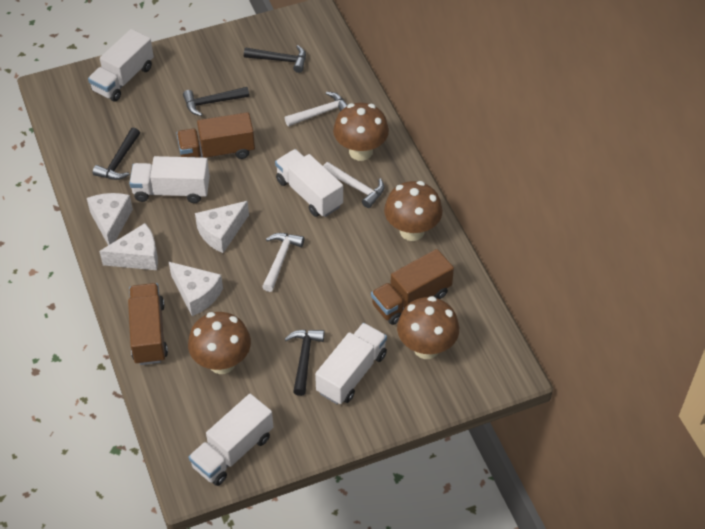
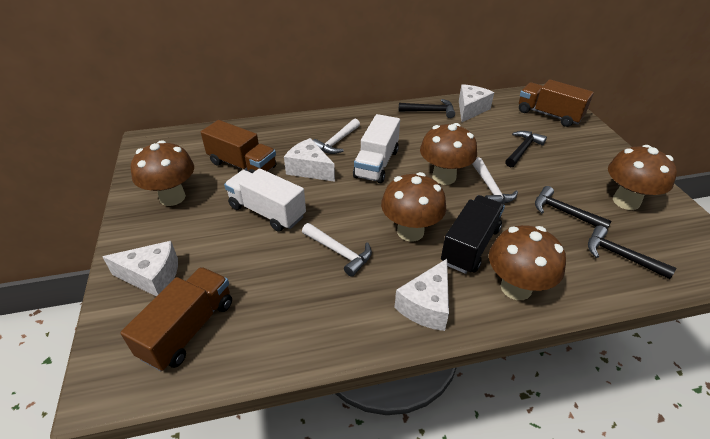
black truck: 0 -> 1
brown mushroom: 4 -> 5
white truck: 5 -> 2

